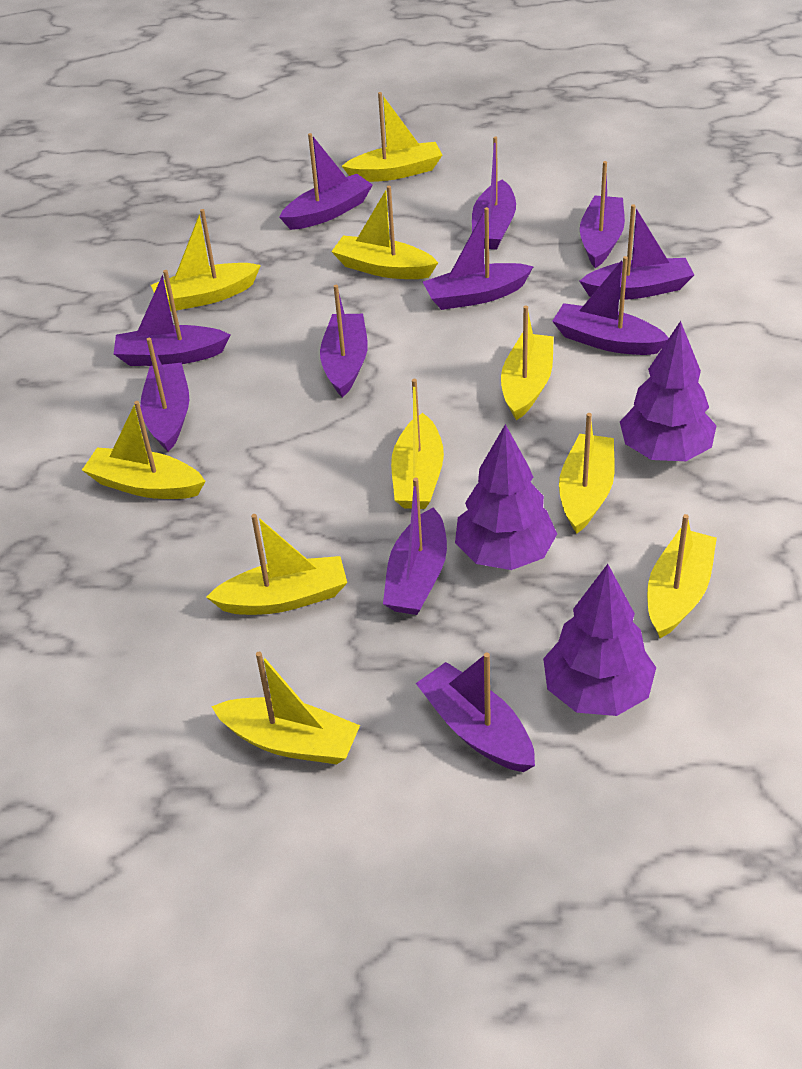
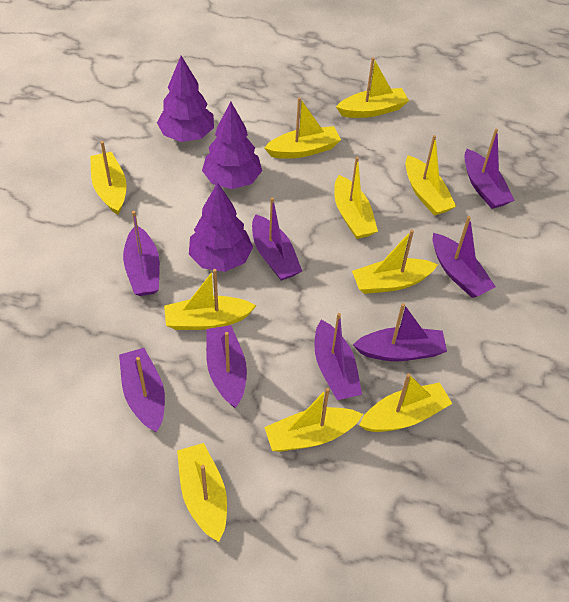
purple boat: 11 -> 8

